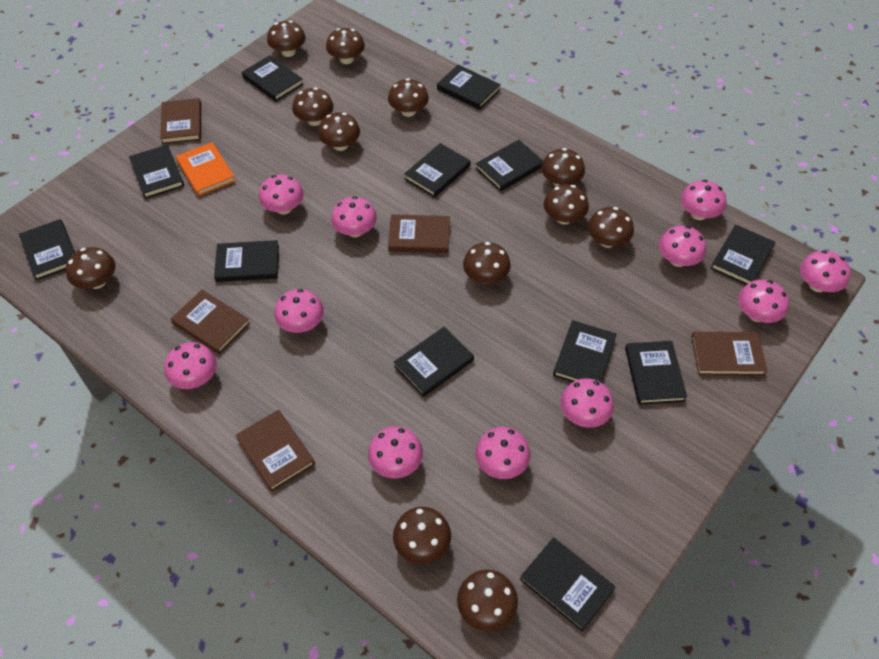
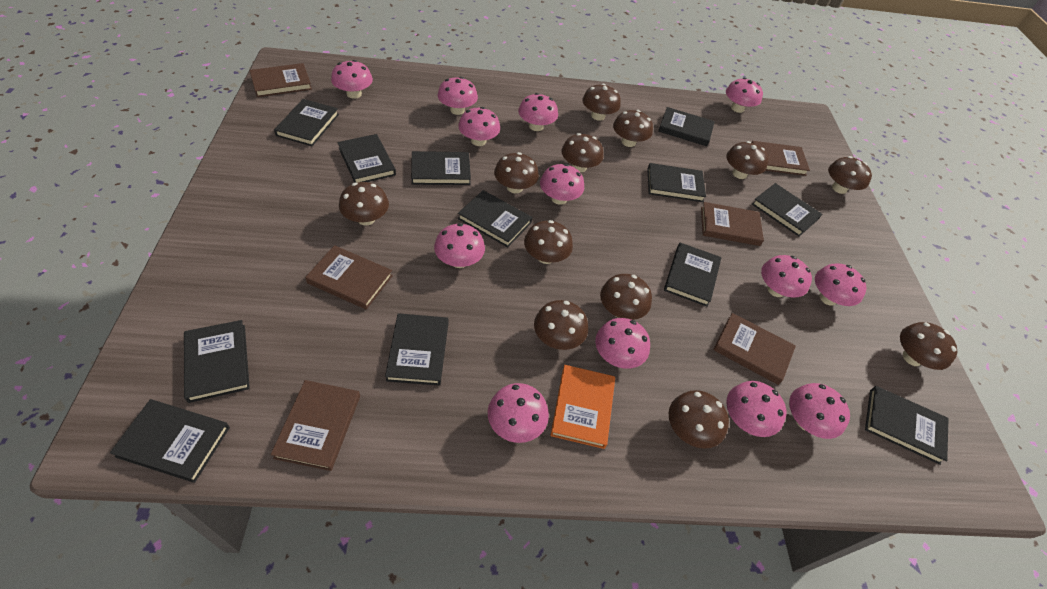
brown book: 5 -> 6
pink mushroom: 11 -> 13

